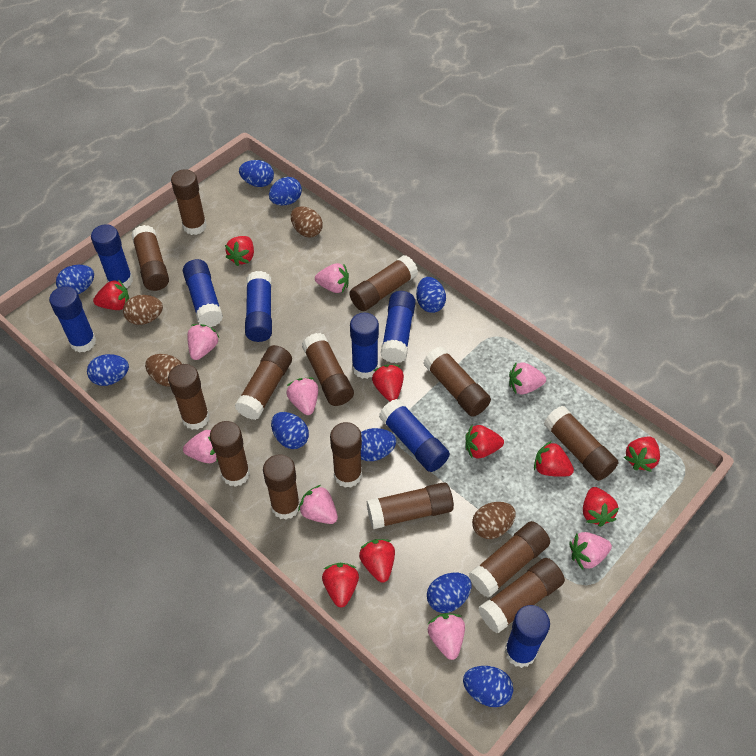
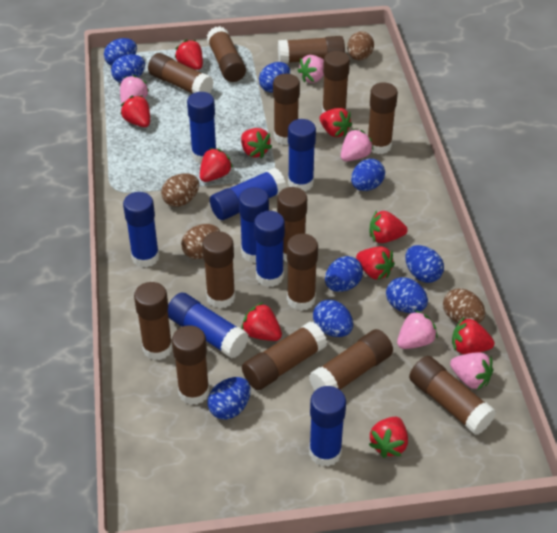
pink strawberry: 8 -> 5
red strawberry: 9 -> 10

